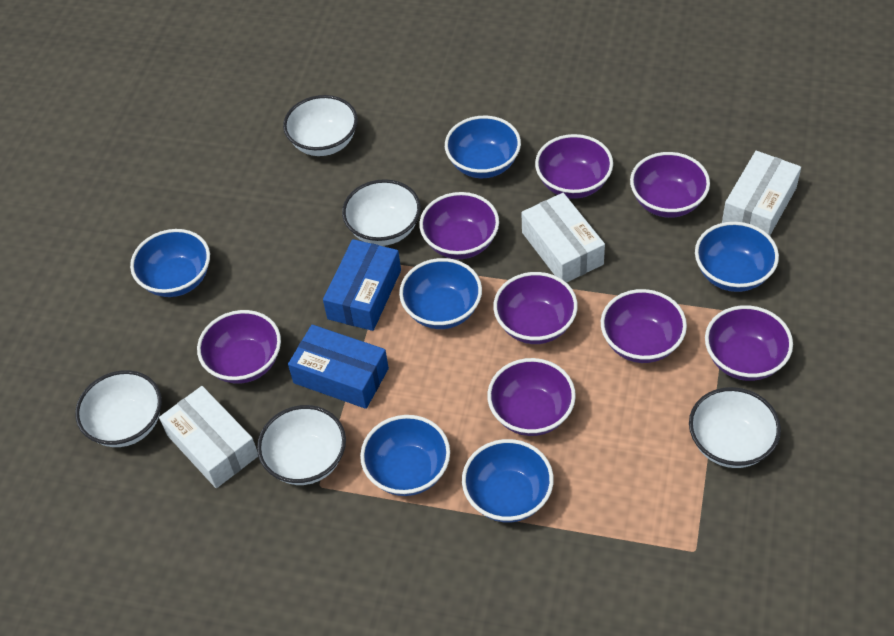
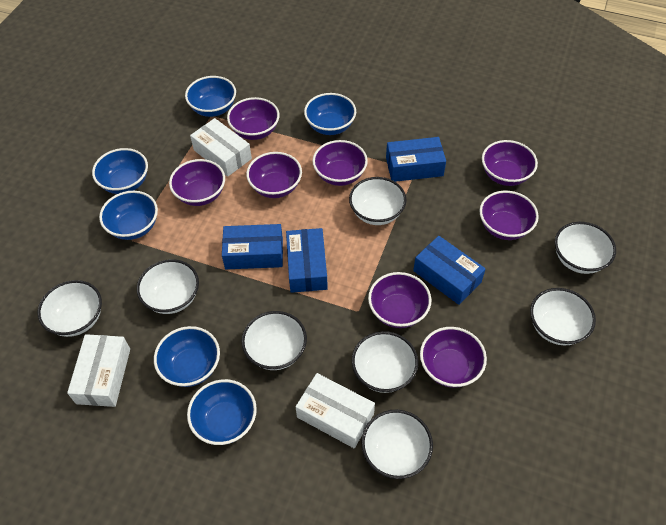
blue box: 2 -> 4
white bowl: 5 -> 8

